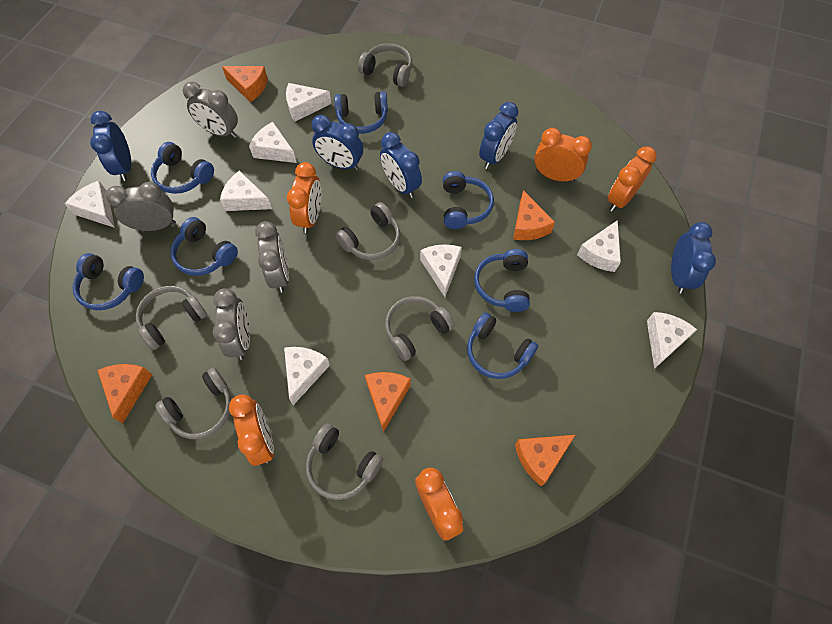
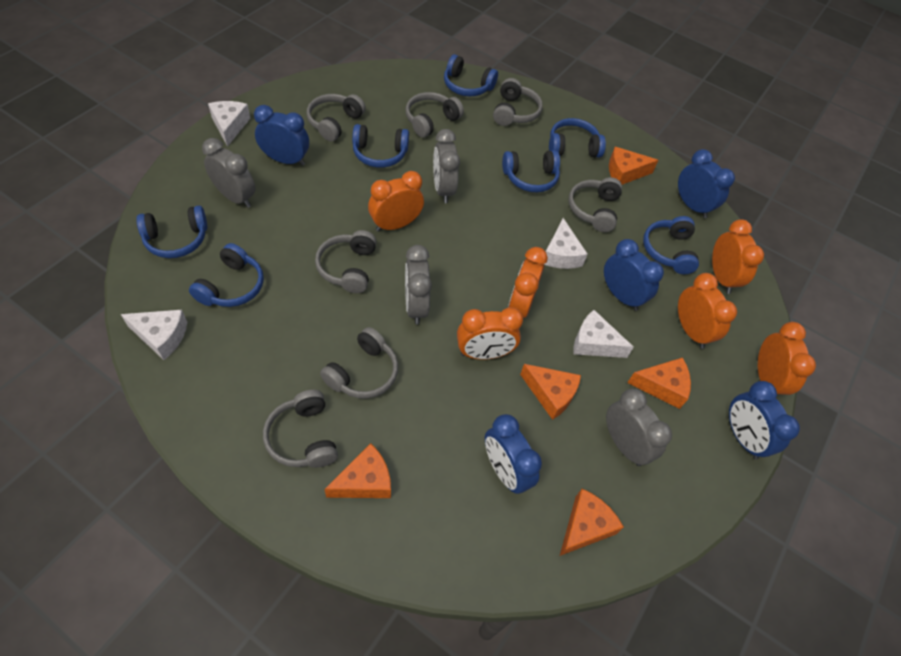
grey headphones: 6 -> 7
orange clock: 5 -> 6
white cheese: 8 -> 4

